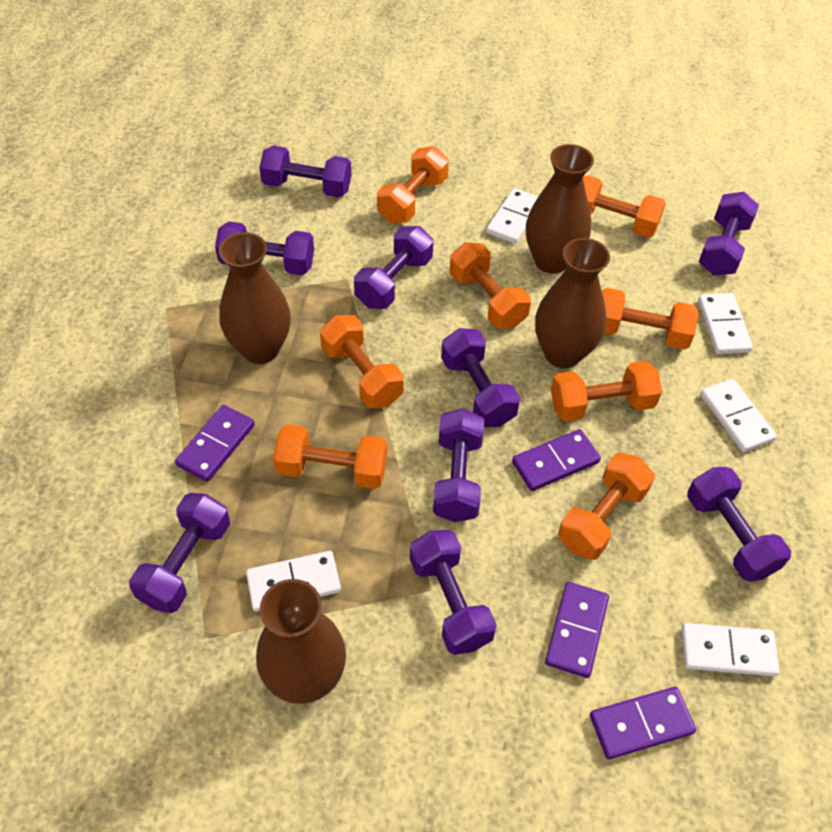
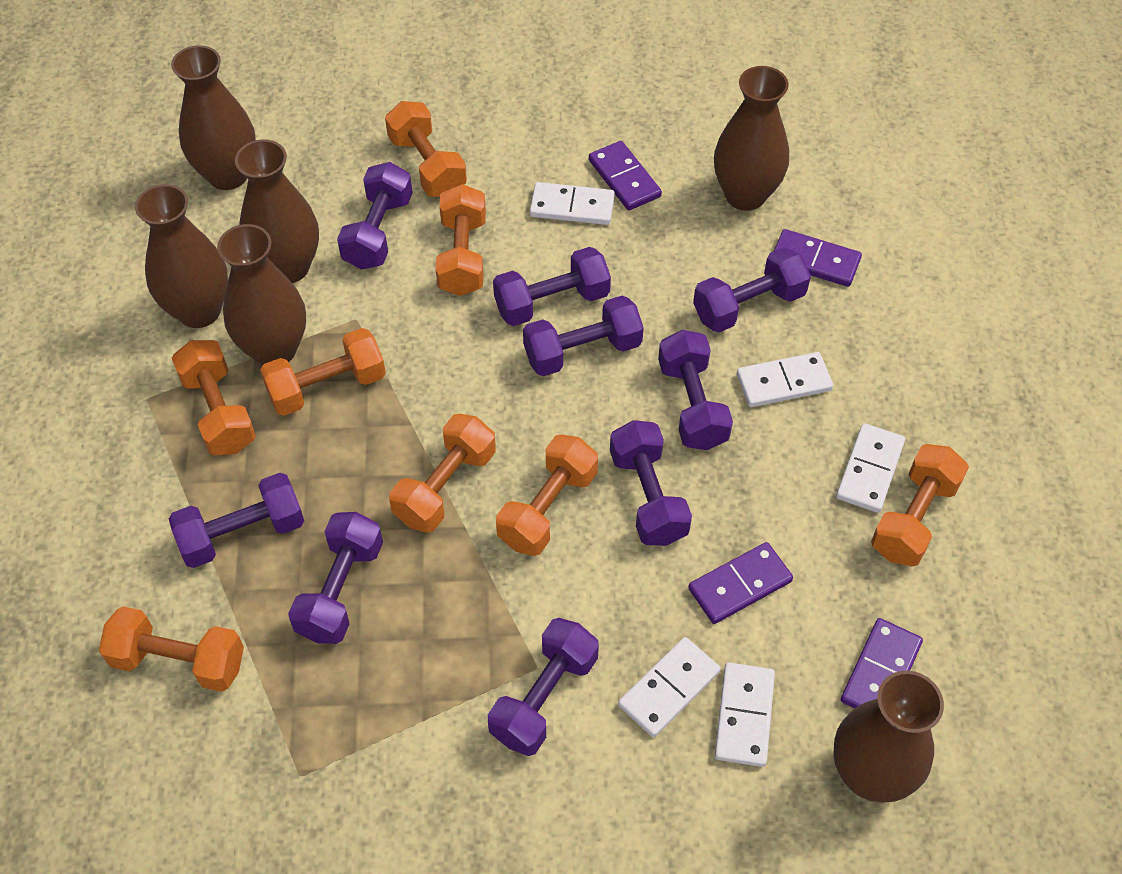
brown vase: 4 -> 6

